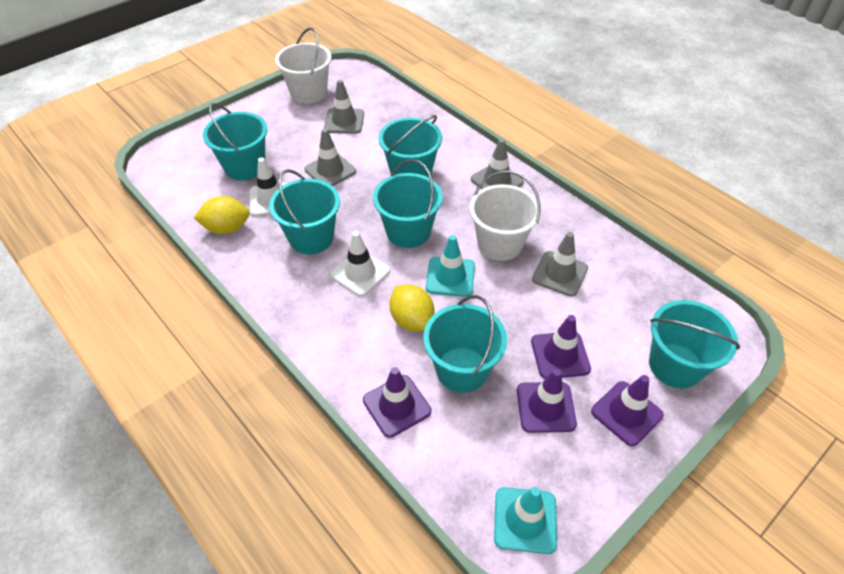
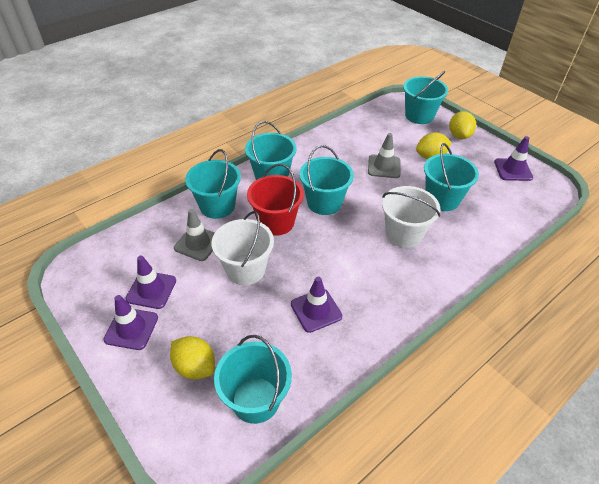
grey traffic cone: 4 -> 2
red bucket: 0 -> 1
turquoise traffic cone: 2 -> 0
white traffic cone: 2 -> 0
yellow lemon: 2 -> 3

